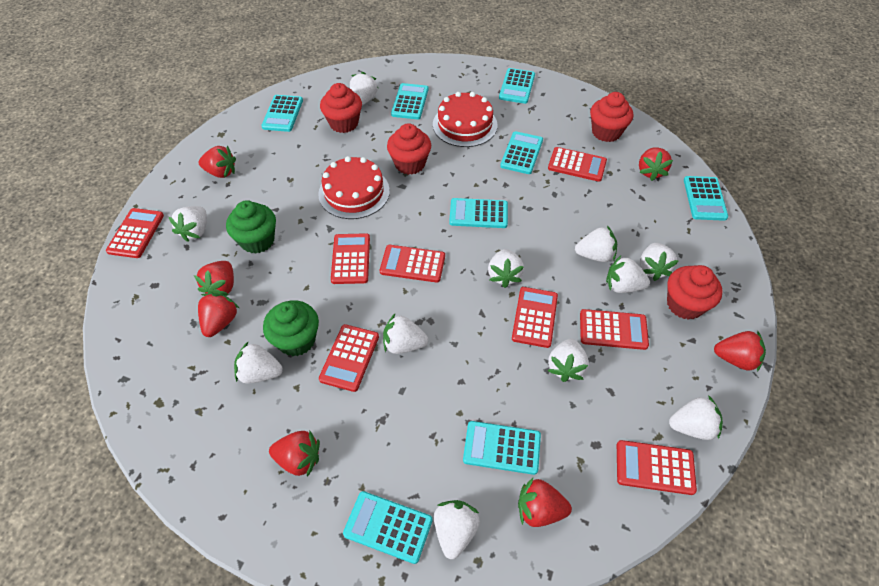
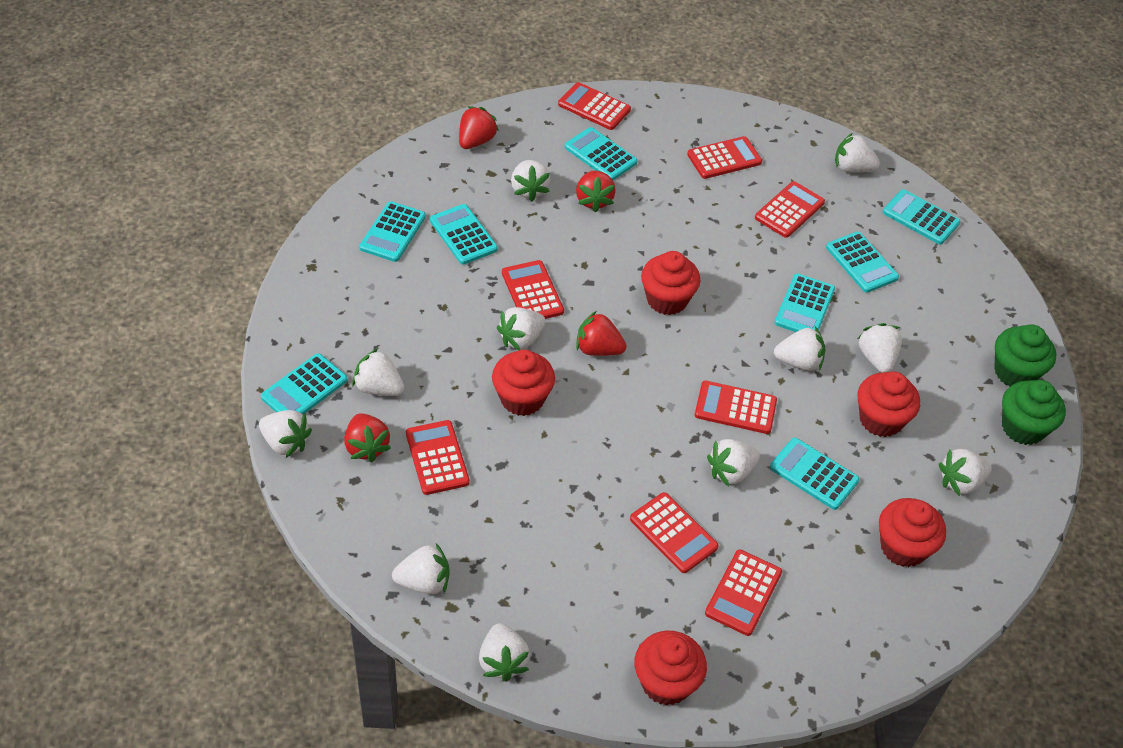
red cake: 2 -> 0
red cupcake: 4 -> 5
red strawberry: 7 -> 4

